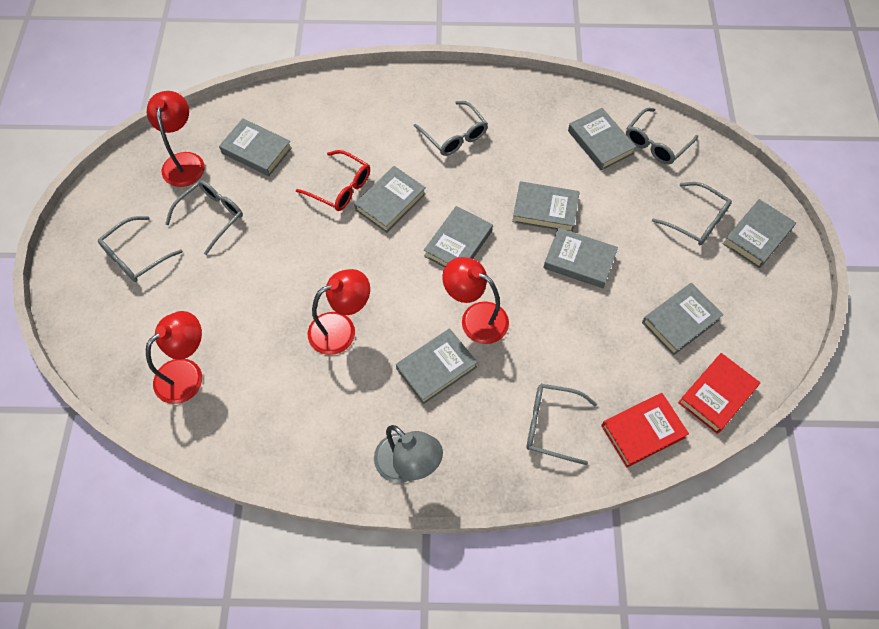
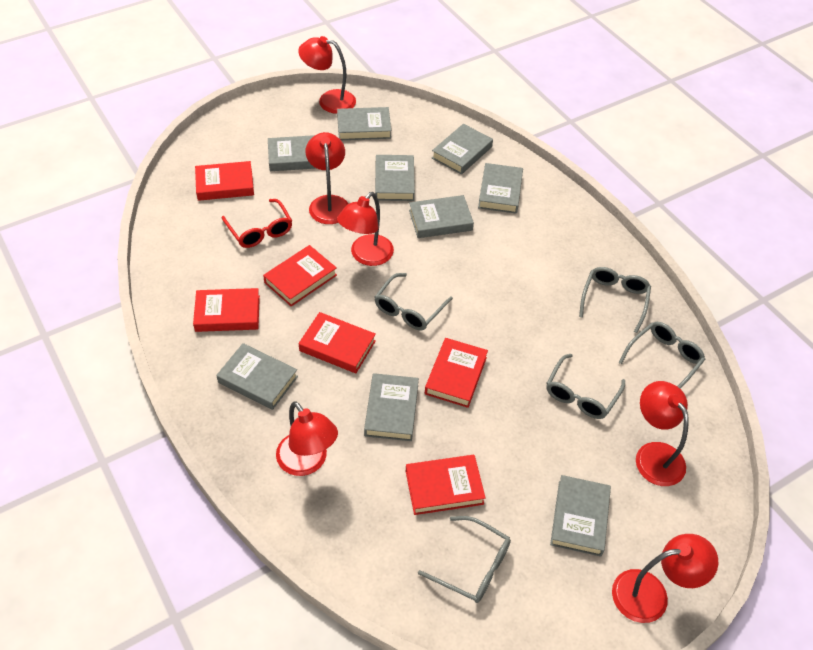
grey glasses: 6 -> 5
grey lamp: 1 -> 0
red book: 2 -> 6
red lamp: 4 -> 6

